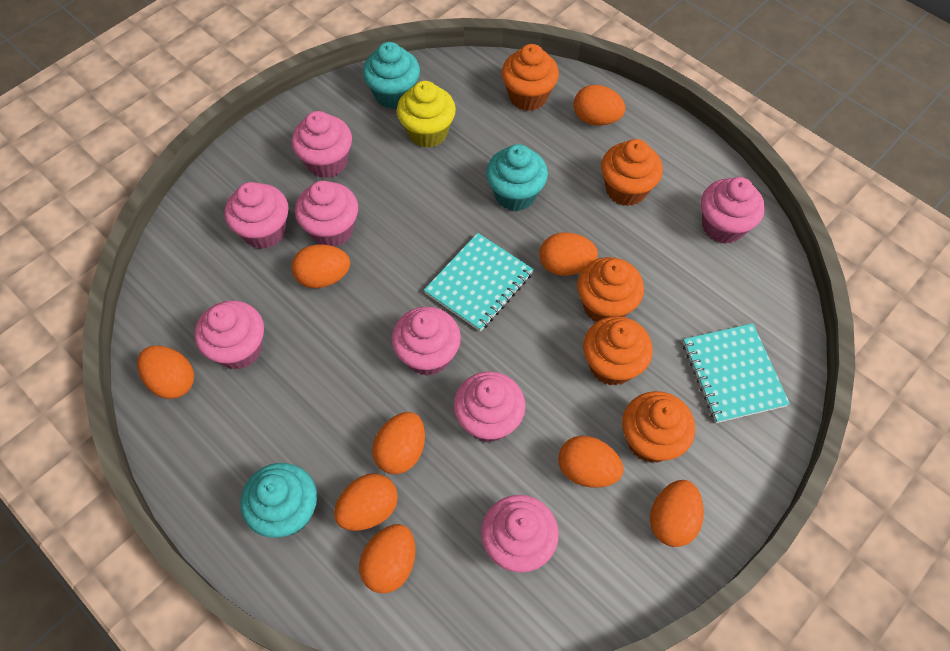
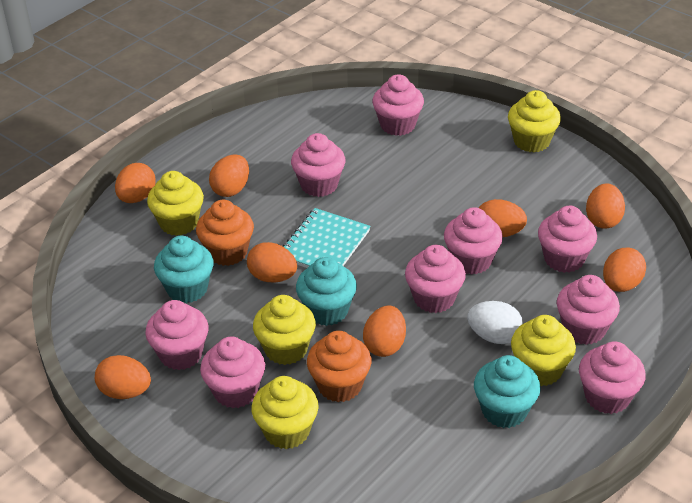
orange cupcake: 5 -> 2
orange egg: 9 -> 8
pink cupcake: 8 -> 9
turquoise notebook: 2 -> 1
white egg: 0 -> 1
yellow cupcake: 1 -> 5

